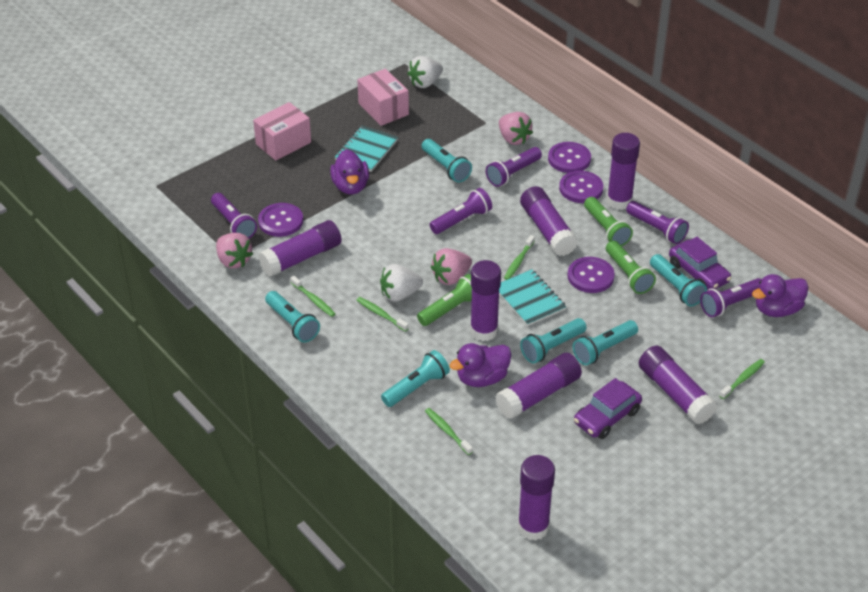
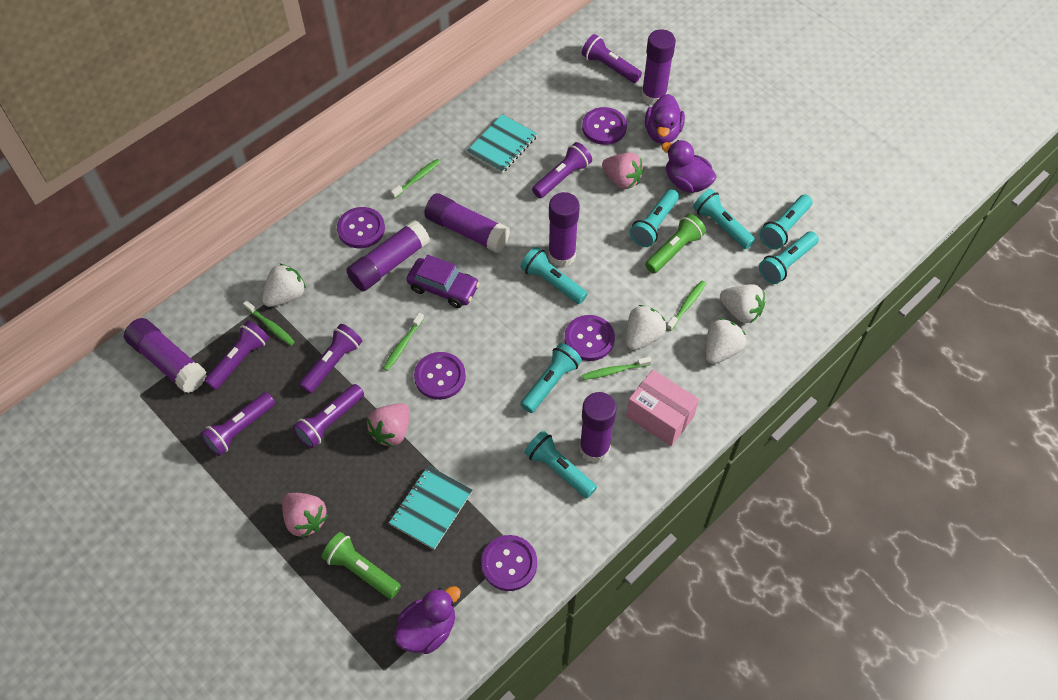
green flashlight: 3 -> 2
pink box: 2 -> 1
purple button: 4 -> 5
purple car: 2 -> 1
purple flashlight: 5 -> 6
purple glue stick: 7 -> 6
turquoise flashlight: 6 -> 7
white strawberry: 2 -> 4

